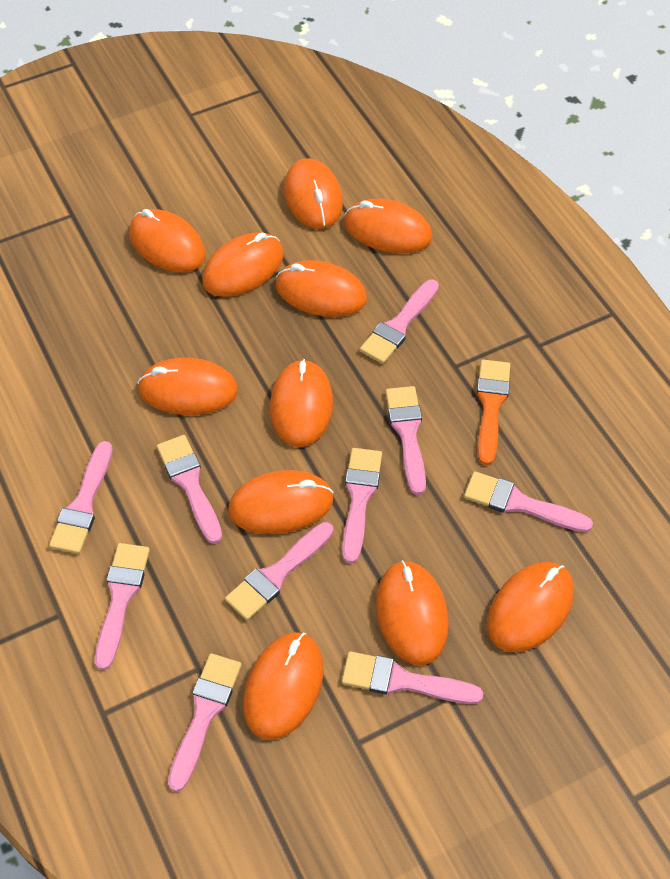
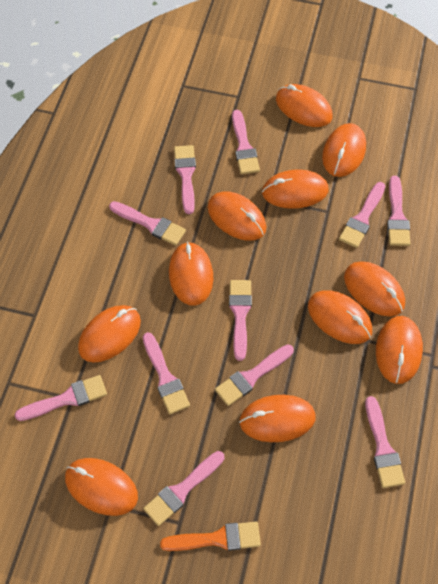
pink brush: 10 -> 11

